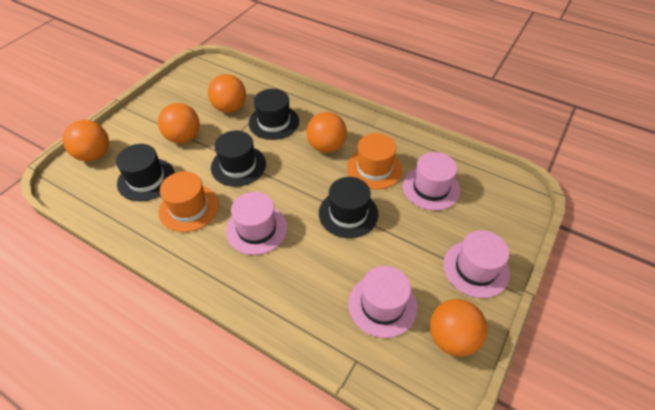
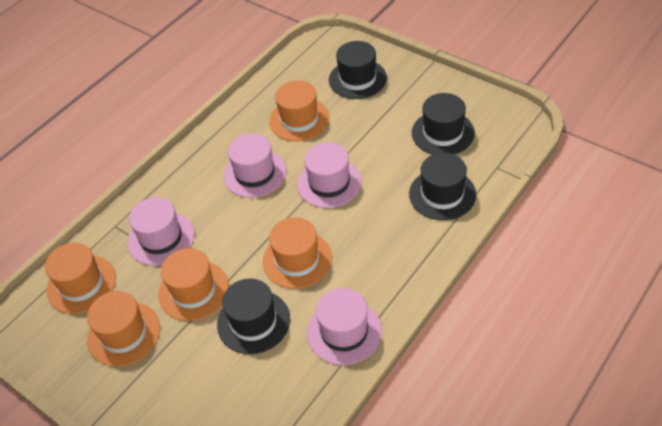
orange ball: 5 -> 0
orange hat: 2 -> 5

